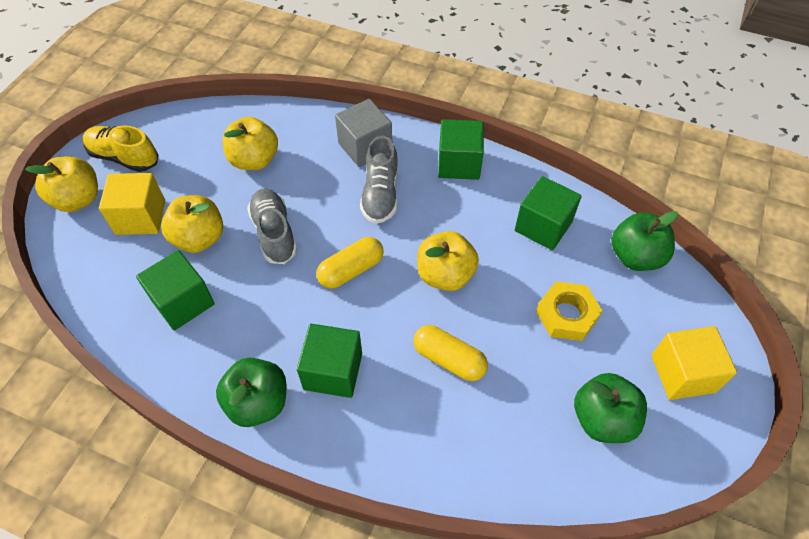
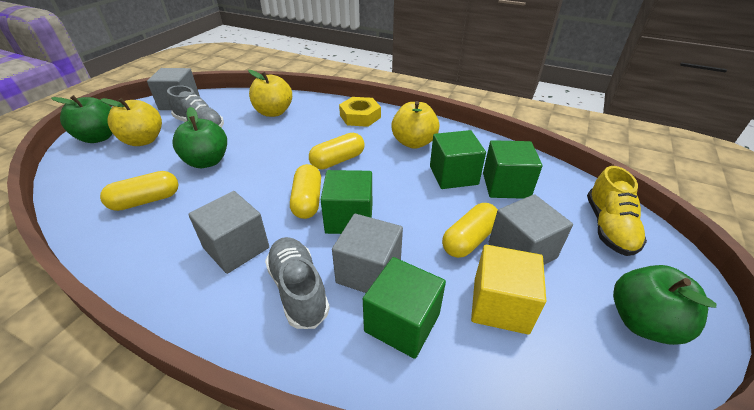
grey cube: 1 -> 4
yellow apple: 4 -> 3
yellow capsule: 2 -> 4
yellow cube: 2 -> 1

